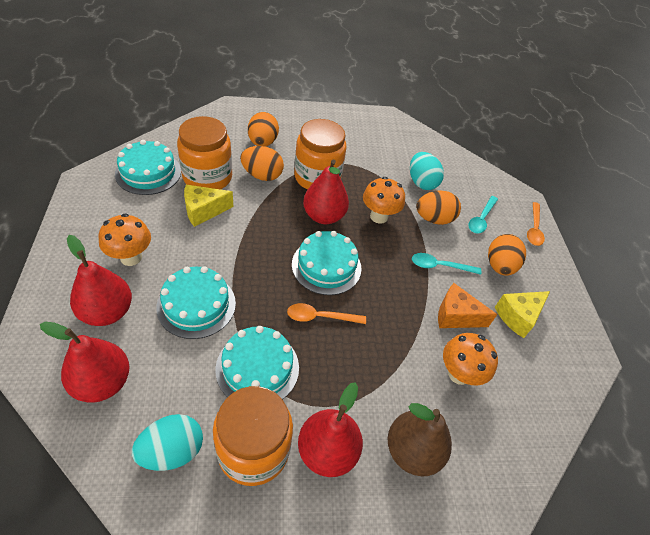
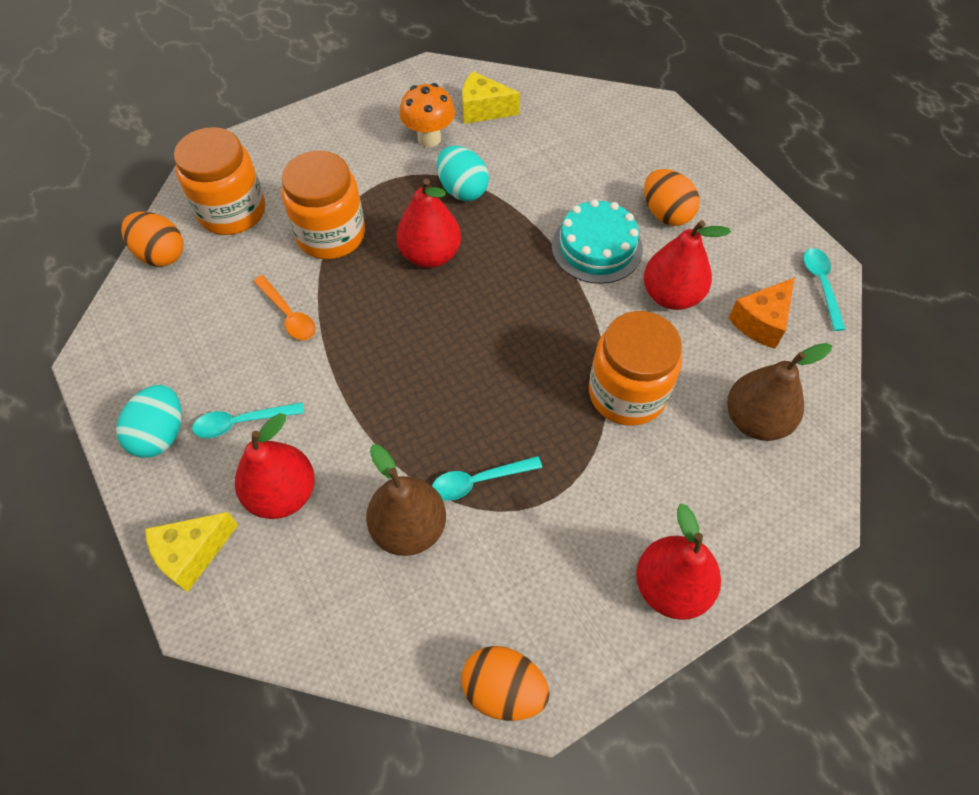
brown pear: 1 -> 2
orange egg: 4 -> 3
orange mushroom: 3 -> 1
orange spoon: 2 -> 1
turquoise cake: 4 -> 1
turquoise spoon: 2 -> 3

